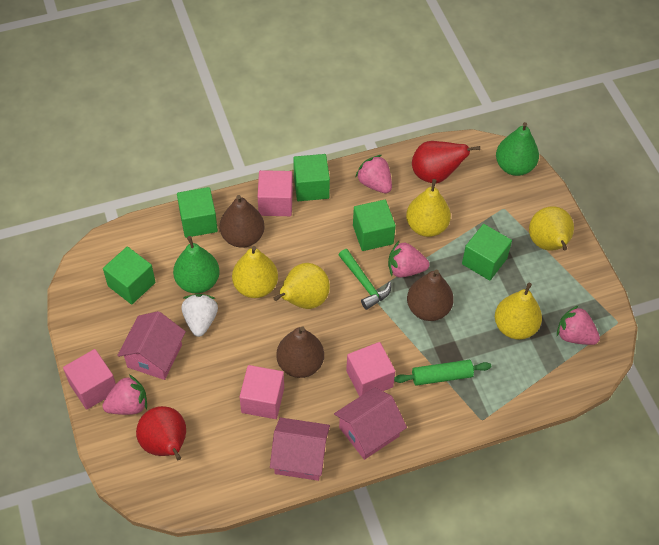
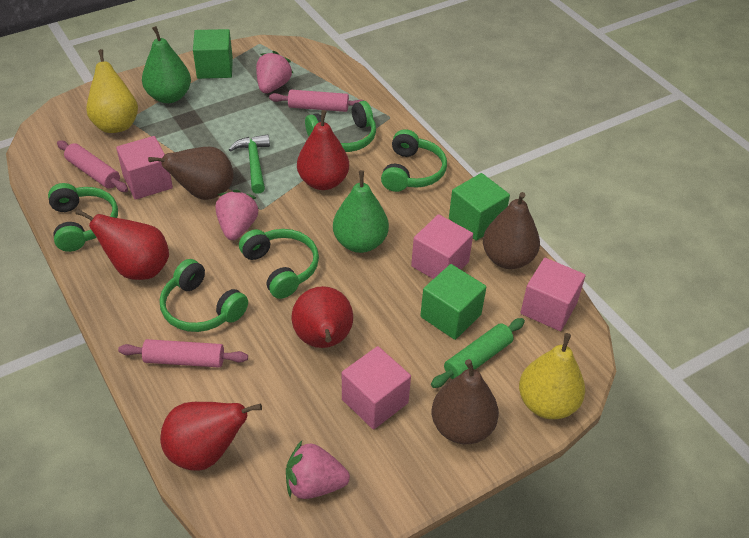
green cube: 5 -> 3
green headphones: 0 -> 5
pink house: 3 -> 0
pink rolling pin: 0 -> 3
pink strawberry: 4 -> 3
red pear: 2 -> 4
white strawberry: 1 -> 0
yellow pear: 5 -> 2

